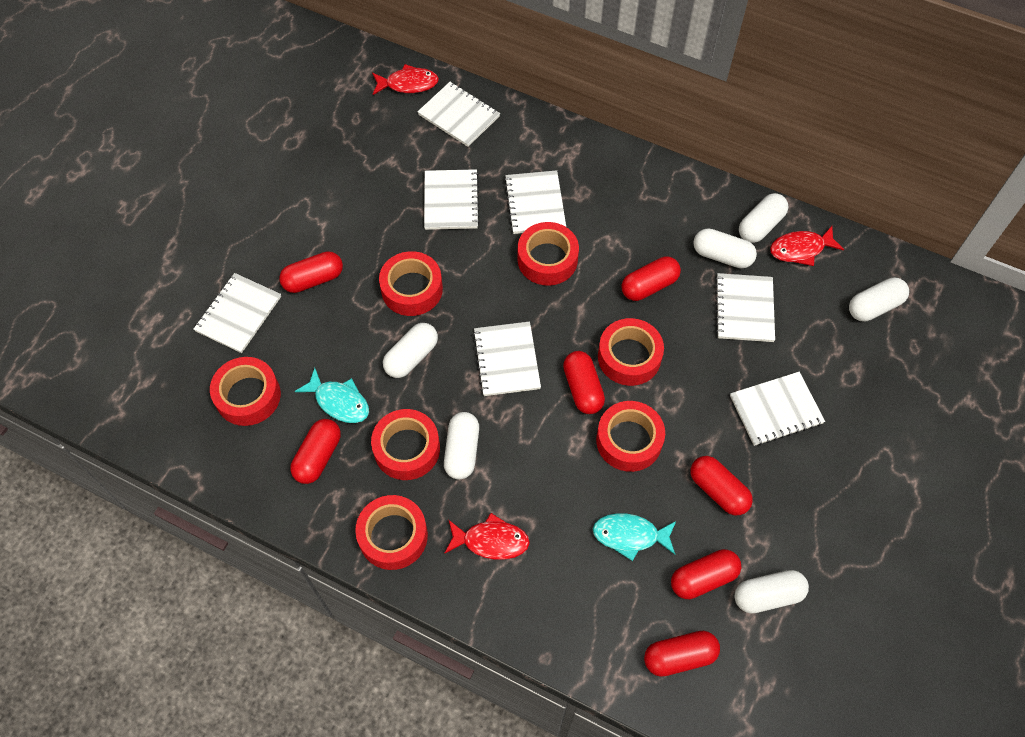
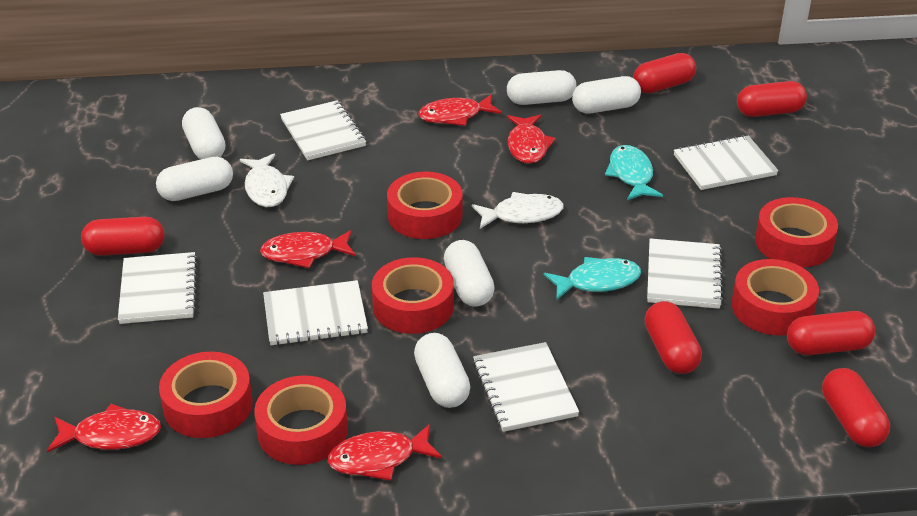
red capsule: 7 -> 6
red fish: 3 -> 5
red tape: 7 -> 6
white fish: 0 -> 2
white notebook: 7 -> 6

